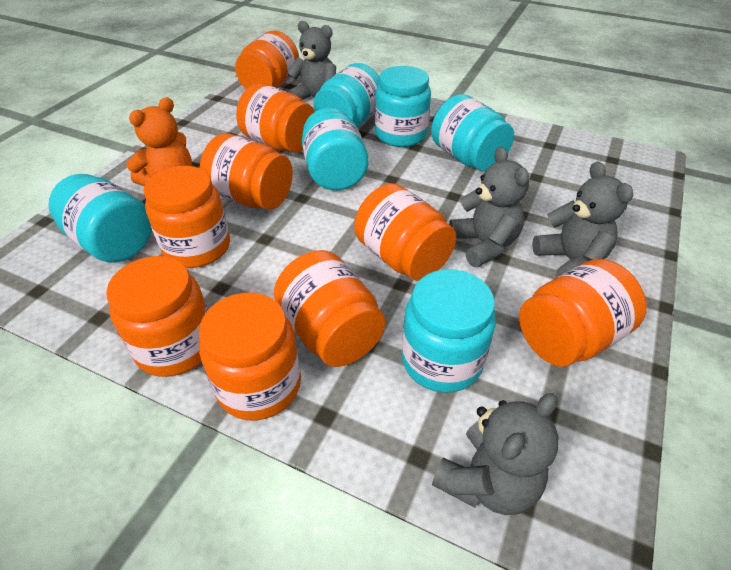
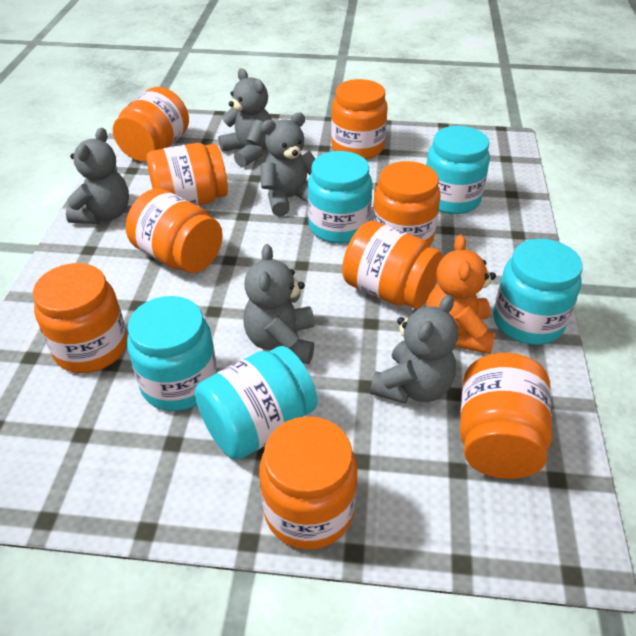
grey teddy bear: 4 -> 5
turquoise jar: 6 -> 5

